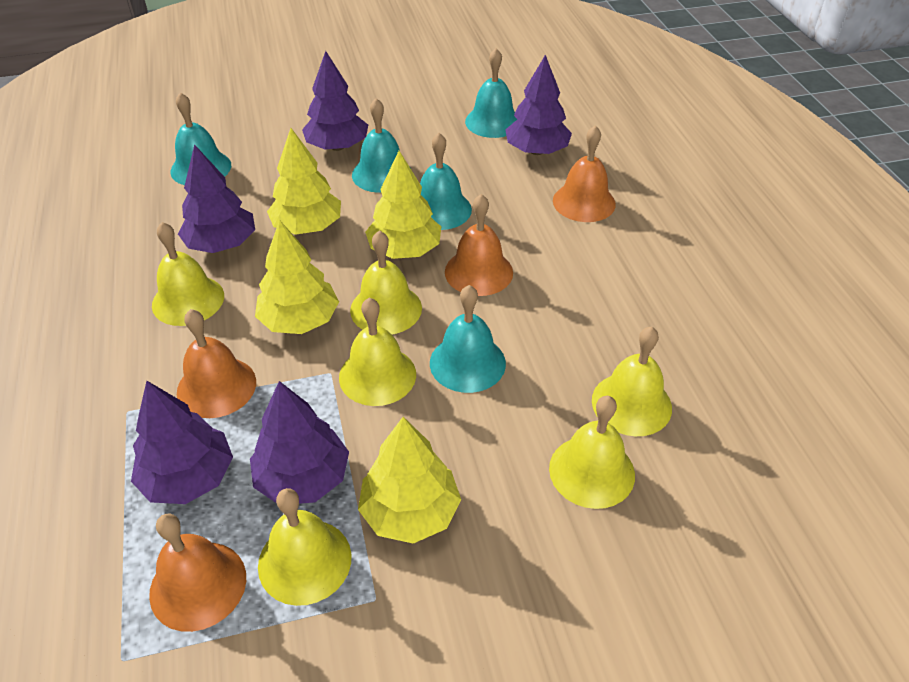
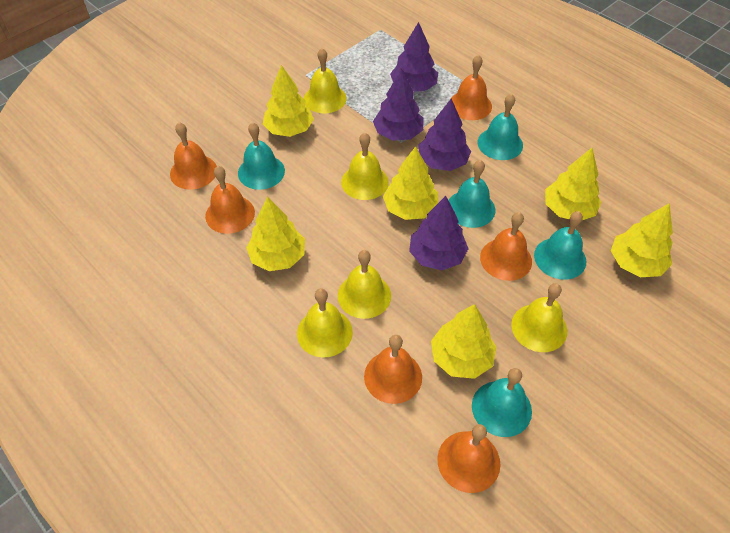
orange bell: 4 -> 6
purple tree: 5 -> 4
yellow bell: 6 -> 5
yellow tree: 4 -> 6

